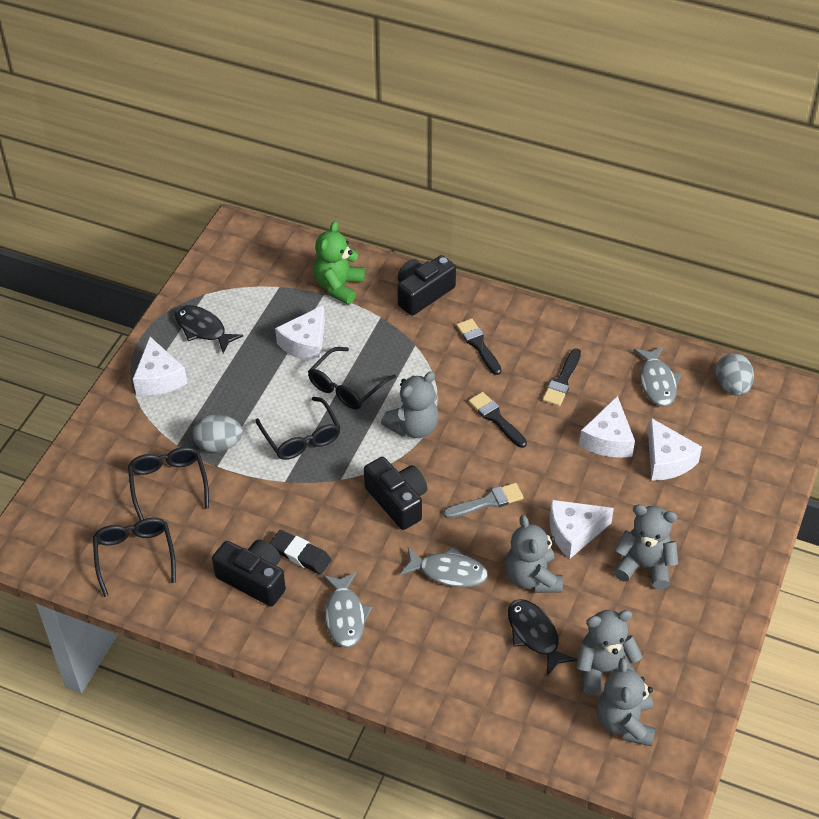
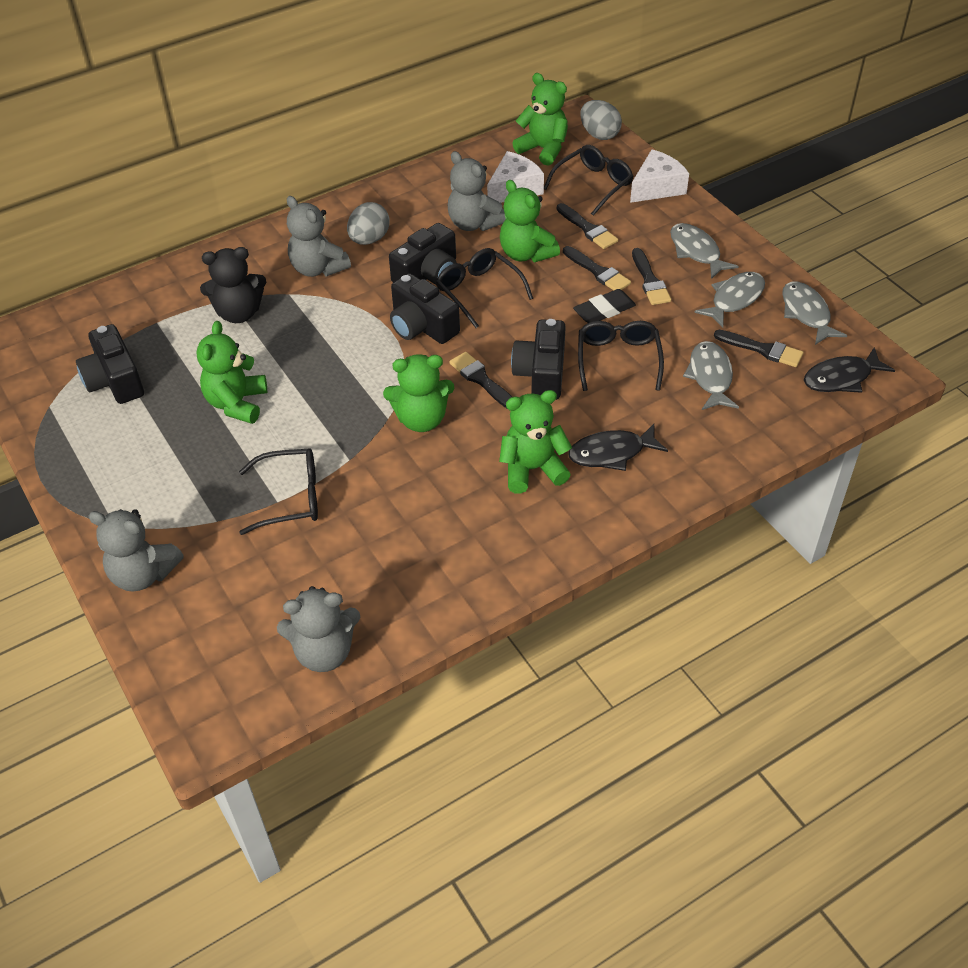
black brush: 3 -> 5
black camera: 3 -> 4
black teddy bear: 0 -> 1
green teddy bear: 1 -> 5
grey brush: 1 -> 0
grey fish: 3 -> 4
grey teddy bear: 5 -> 4
white cheese: 5 -> 2

